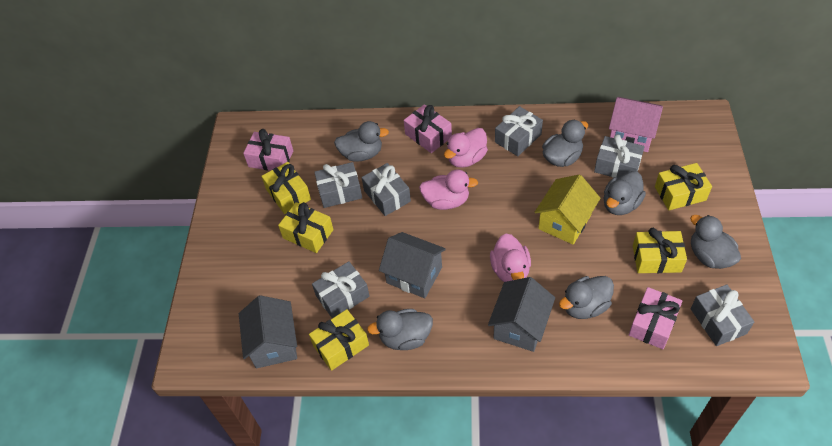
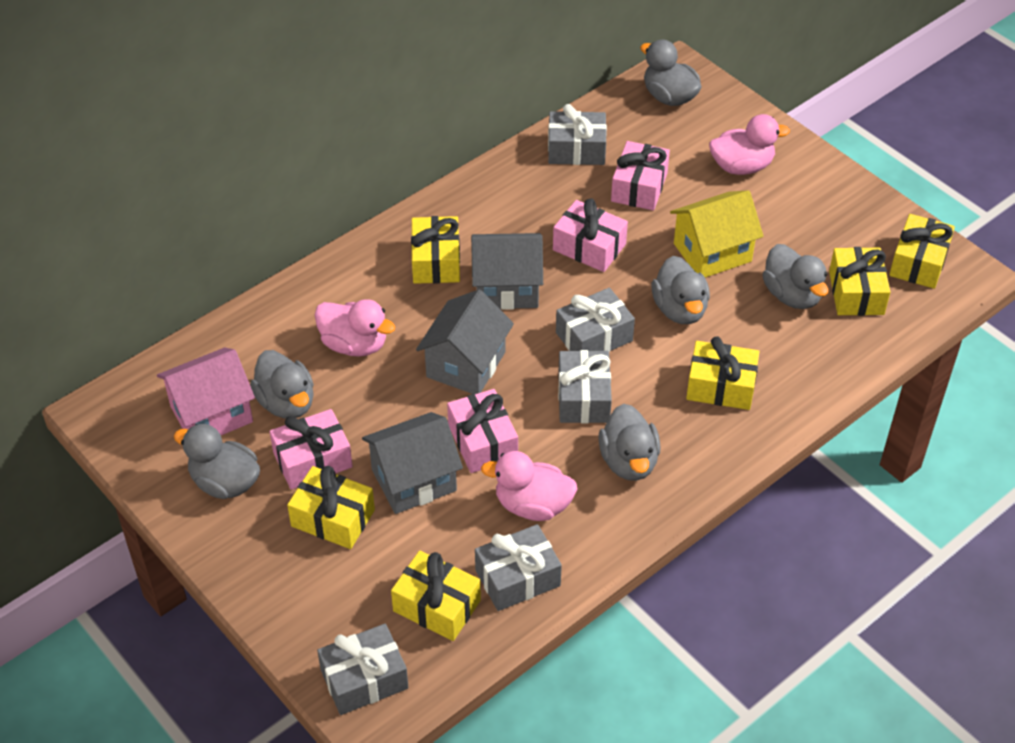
grey gift: 6 -> 5
pink gift: 3 -> 4
yellow gift: 5 -> 6

